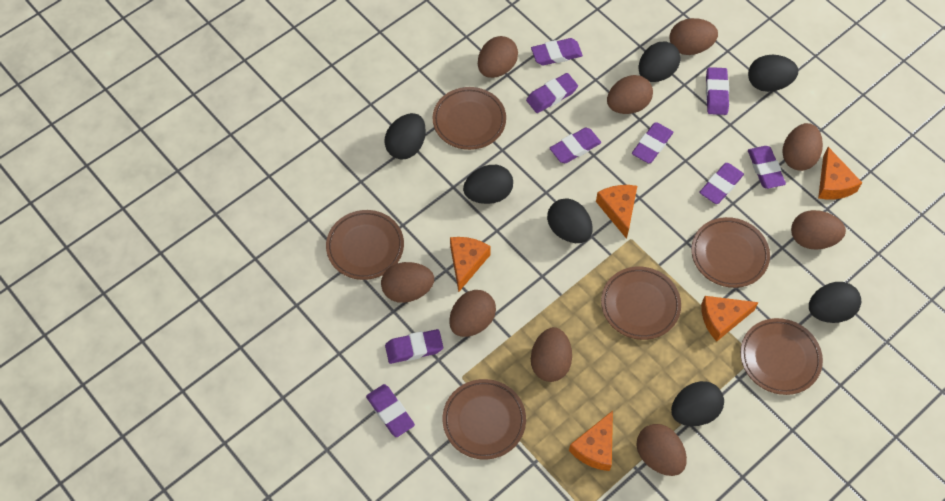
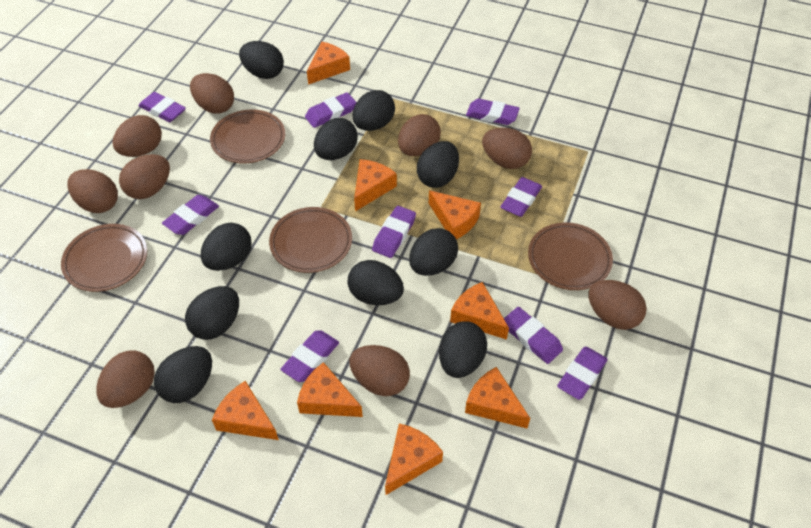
black egg: 7 -> 10
brown plate: 6 -> 4
orange cheese: 5 -> 8

